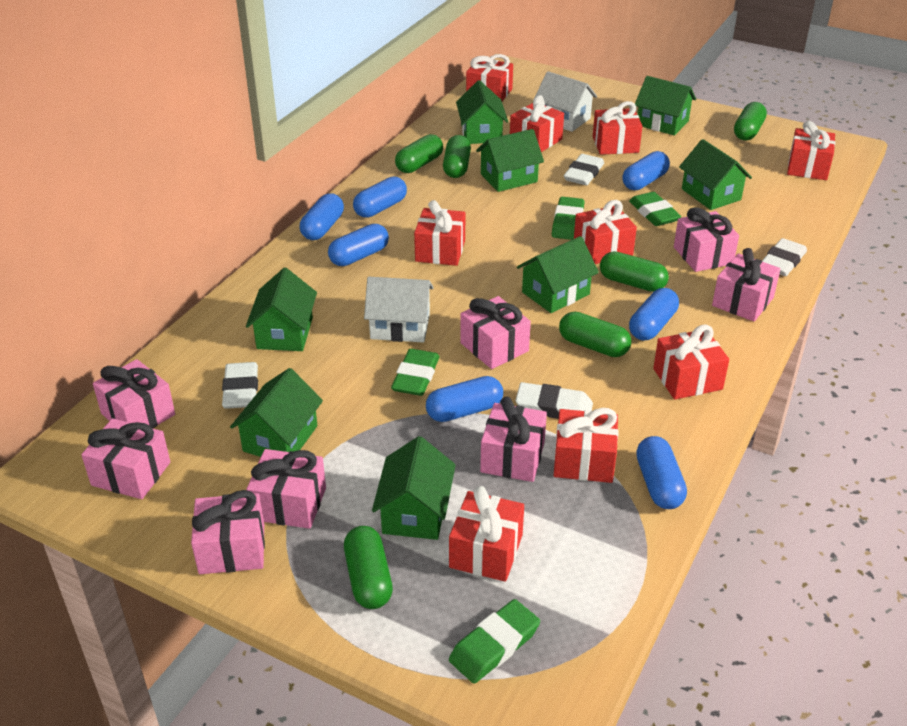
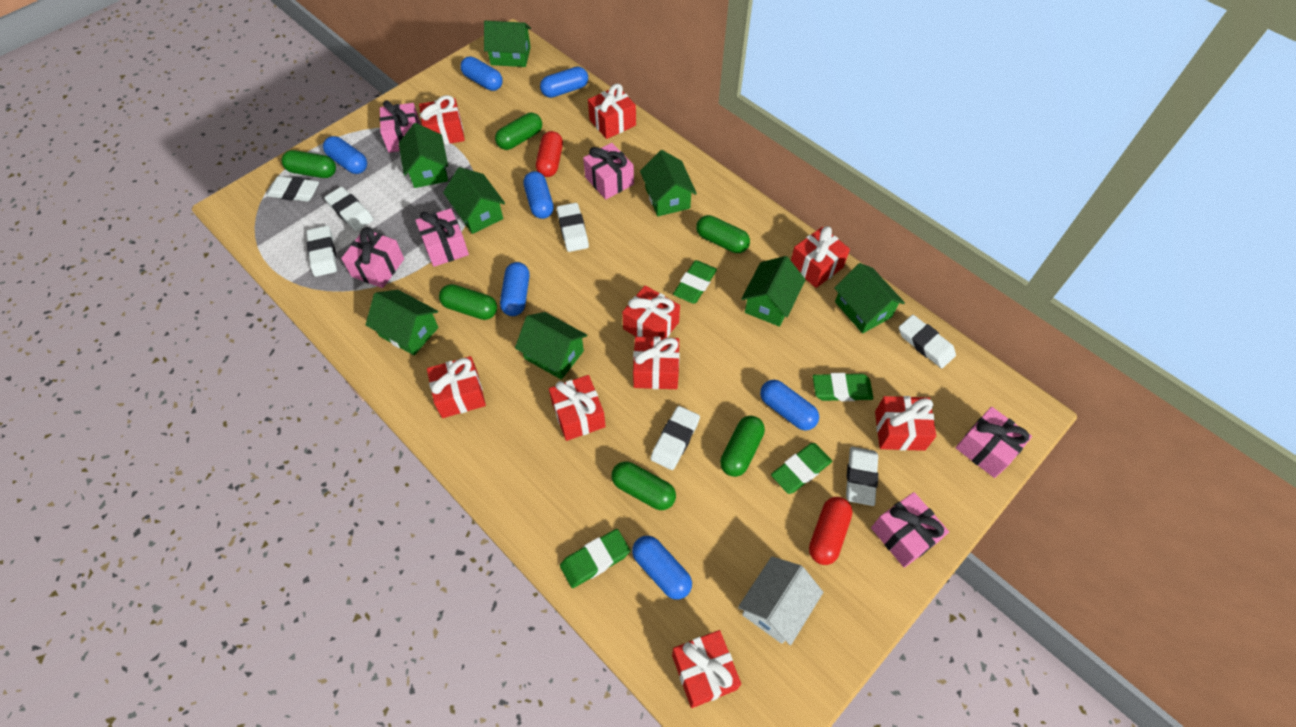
pink gift: 8 -> 6
red capsule: 0 -> 2
white eraser: 4 -> 7
white house: 2 -> 1

